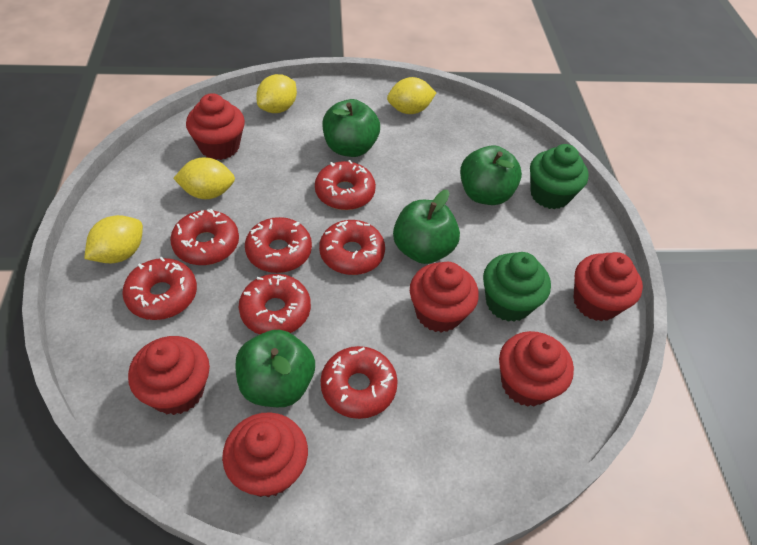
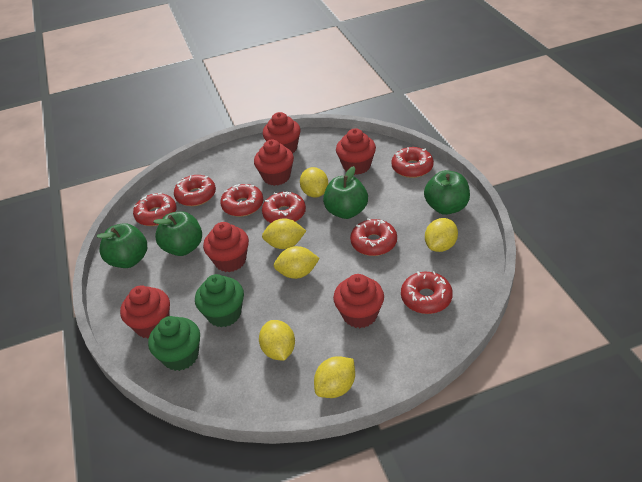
yellow lemon: 4 -> 6

